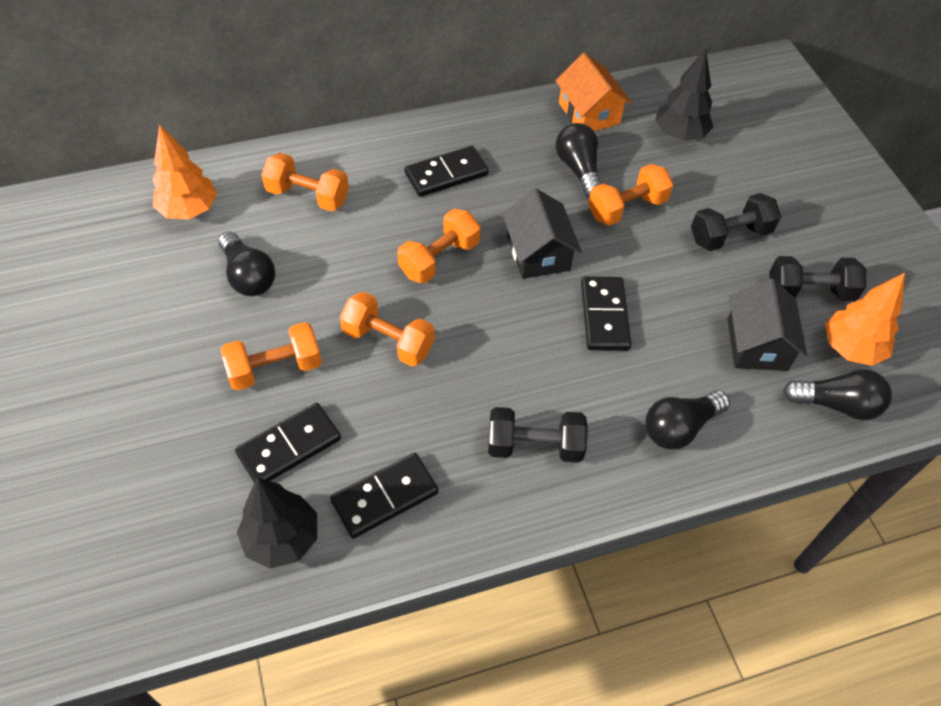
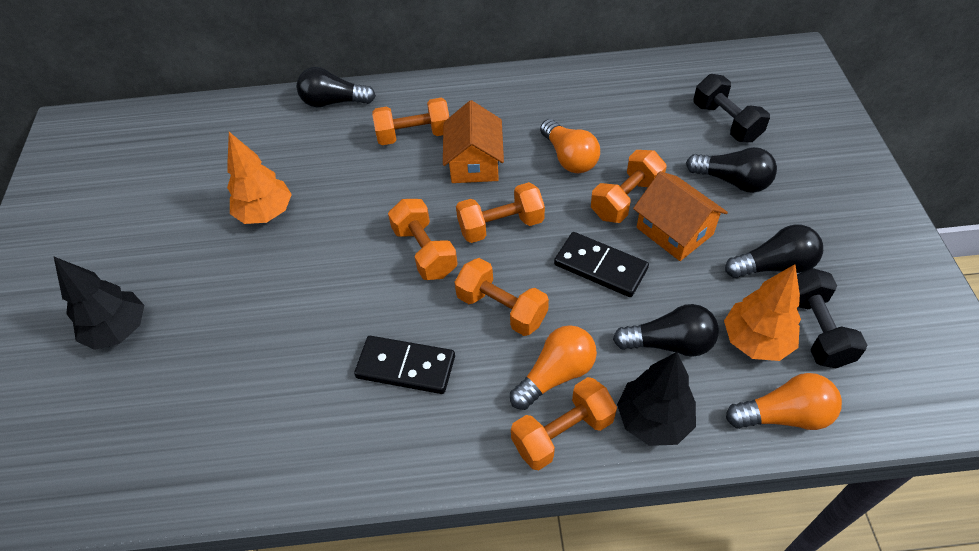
black domino: 4 -> 2
black dumbbell: 3 -> 2
black house: 2 -> 0
orange dumbbell: 5 -> 6
orange house: 1 -> 2
orange light bulb: 0 -> 3

